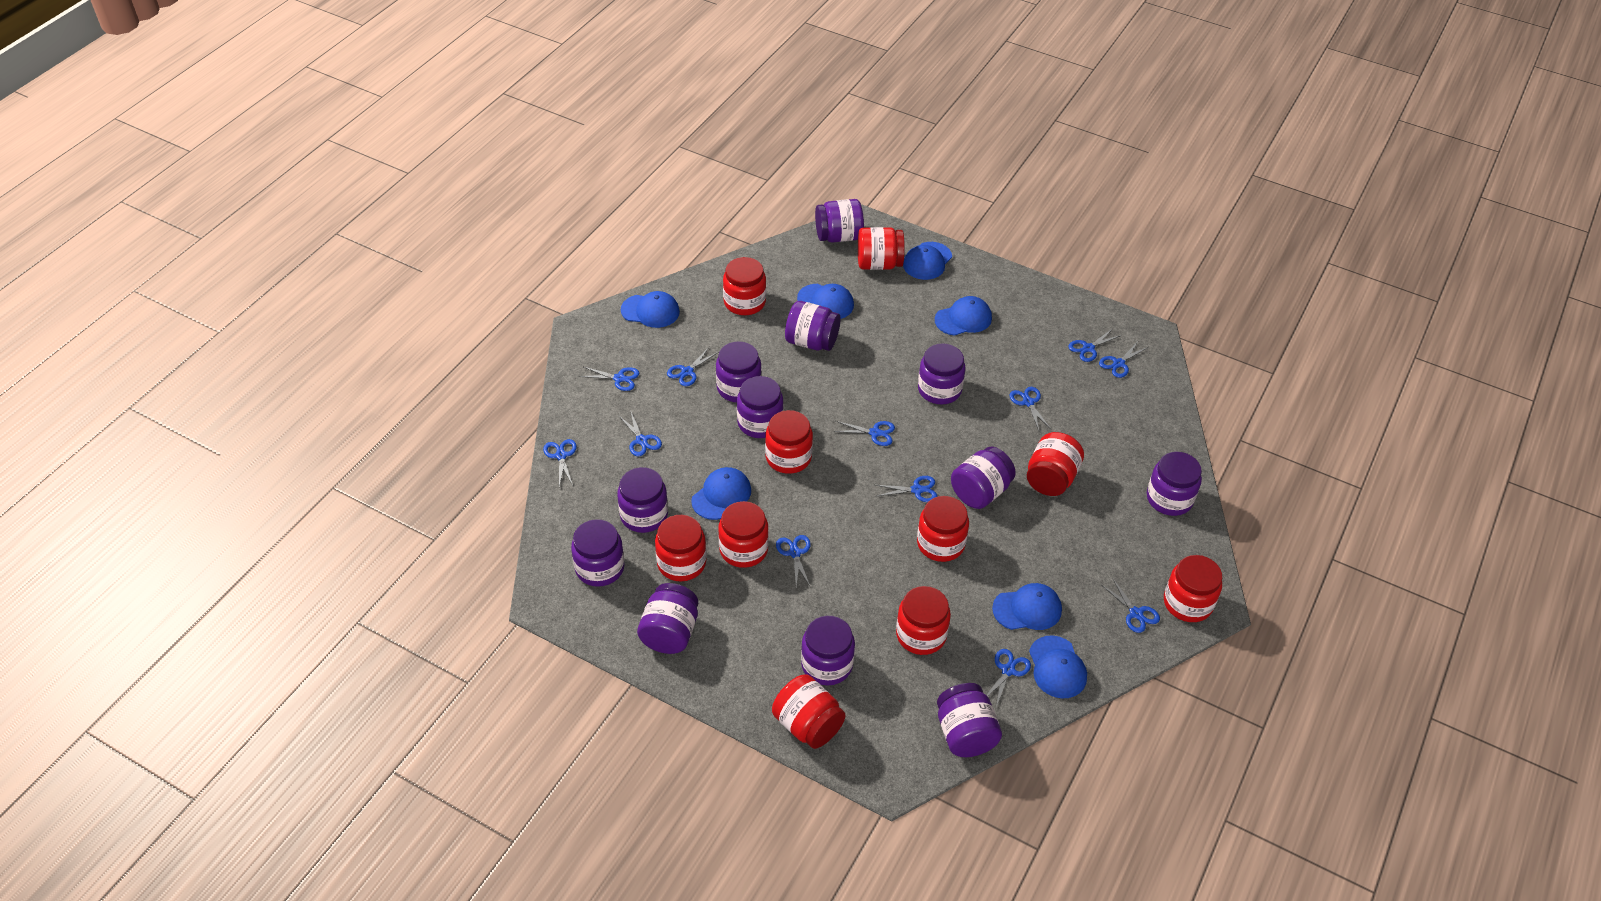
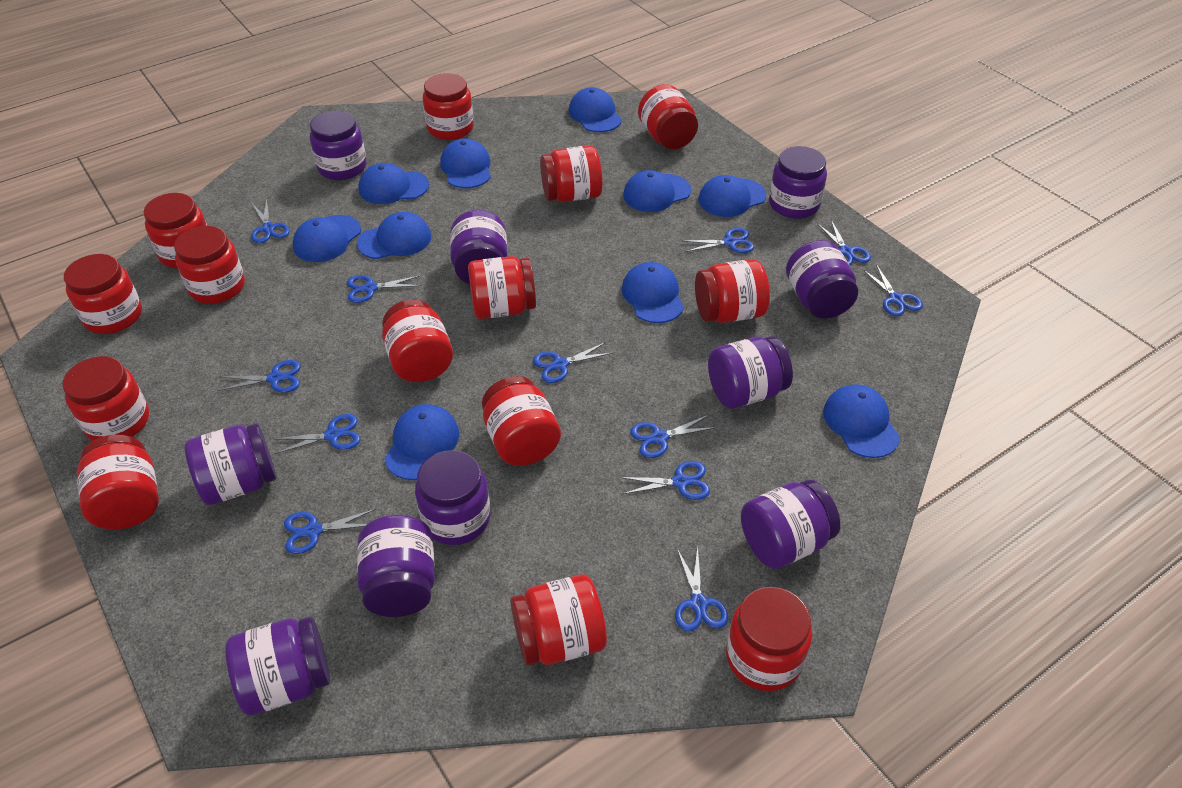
blue cap: 7 -> 10
purple jar: 12 -> 10
red jar: 10 -> 14

